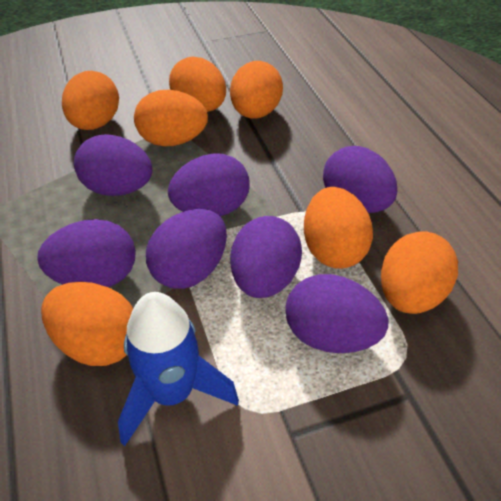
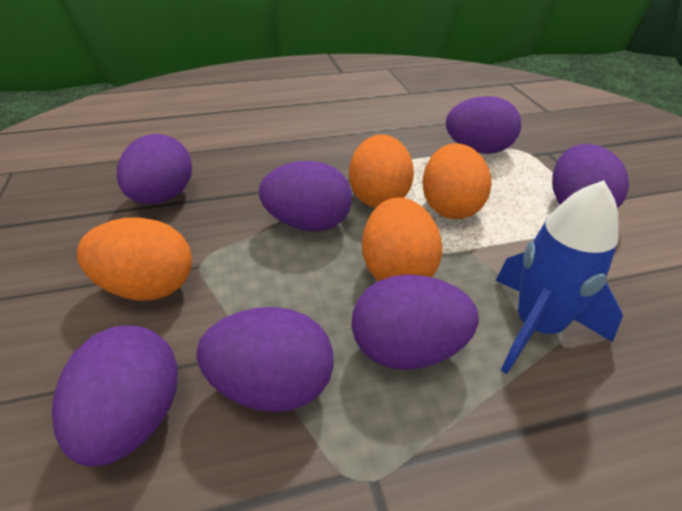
orange egg: 7 -> 4

